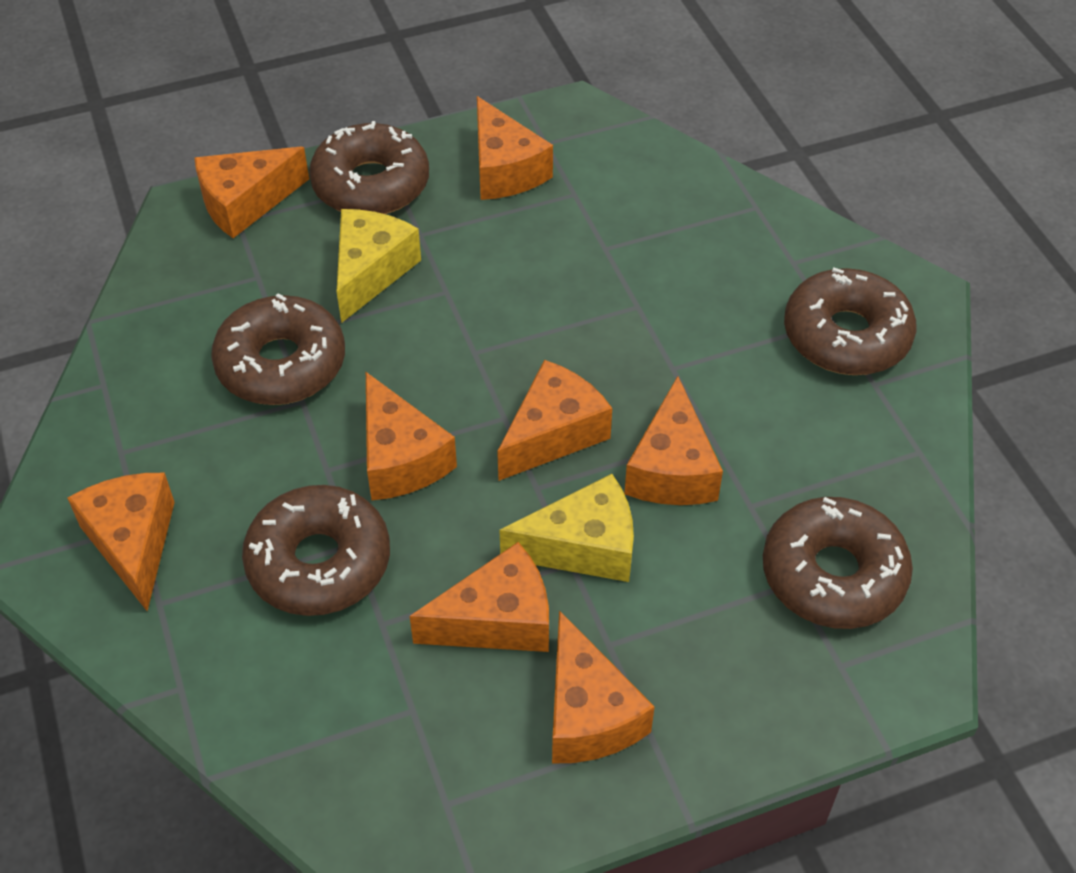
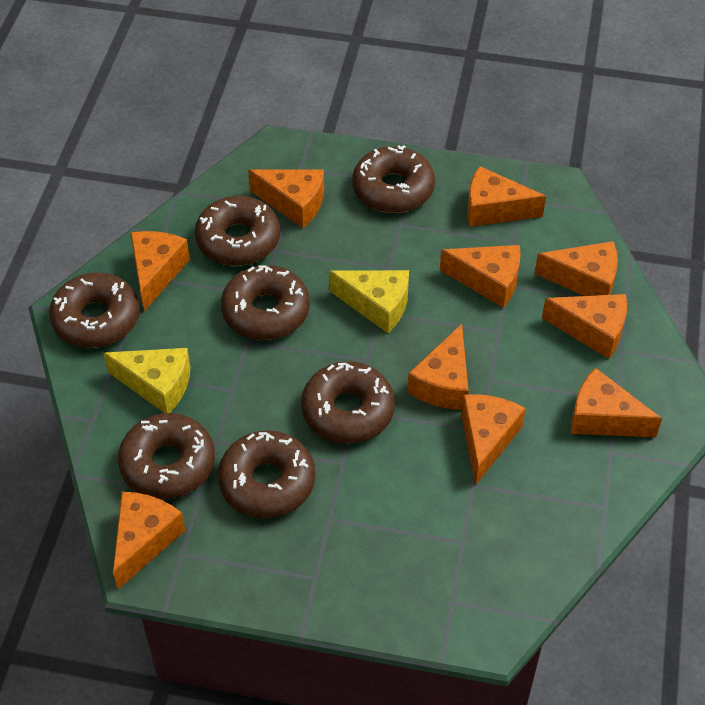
brown donut: 5 -> 7
orange cheese: 8 -> 10

